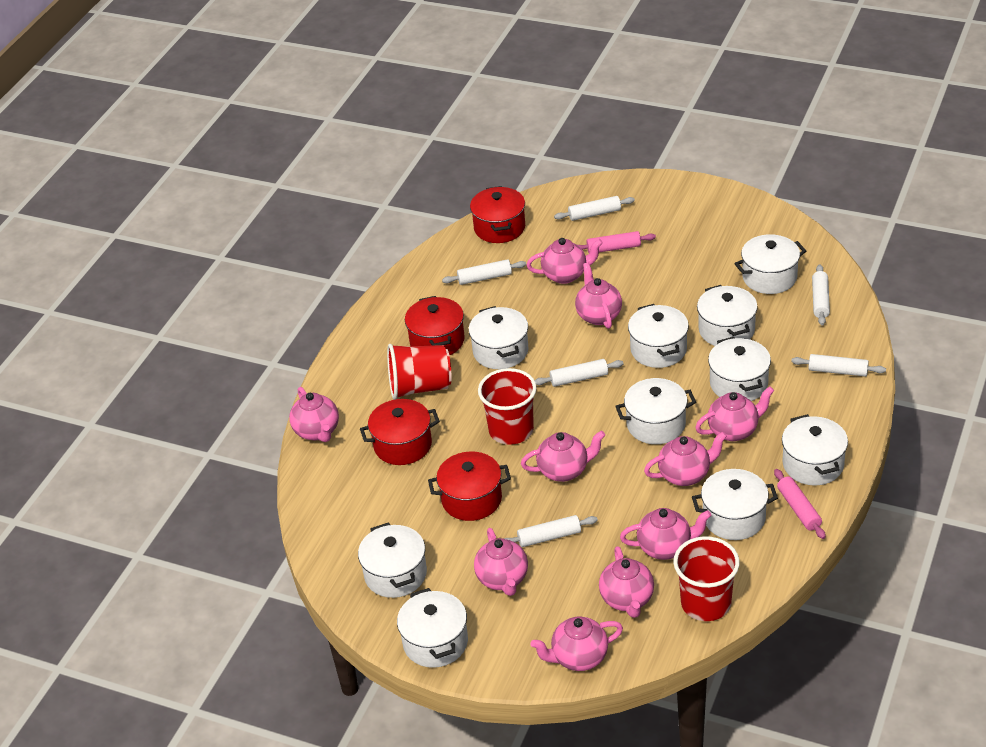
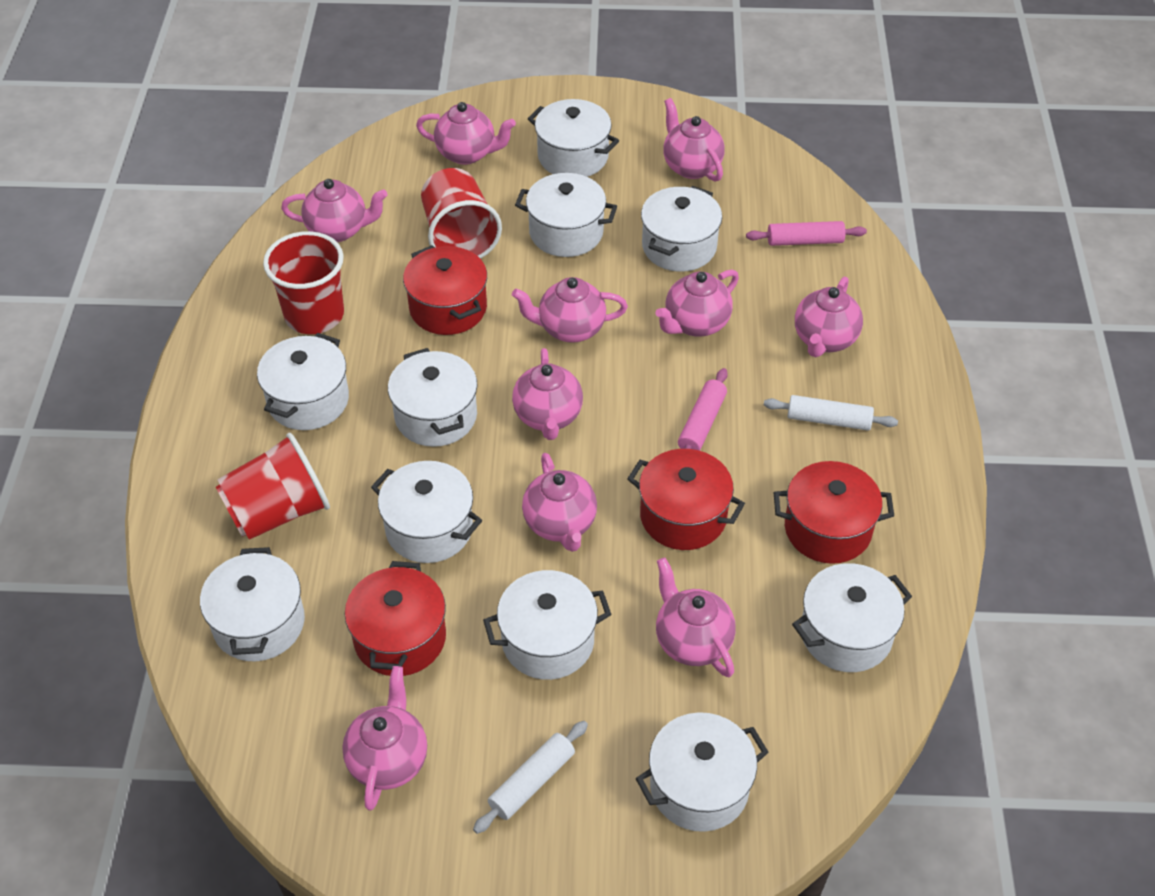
white rolling pin: 6 -> 2

